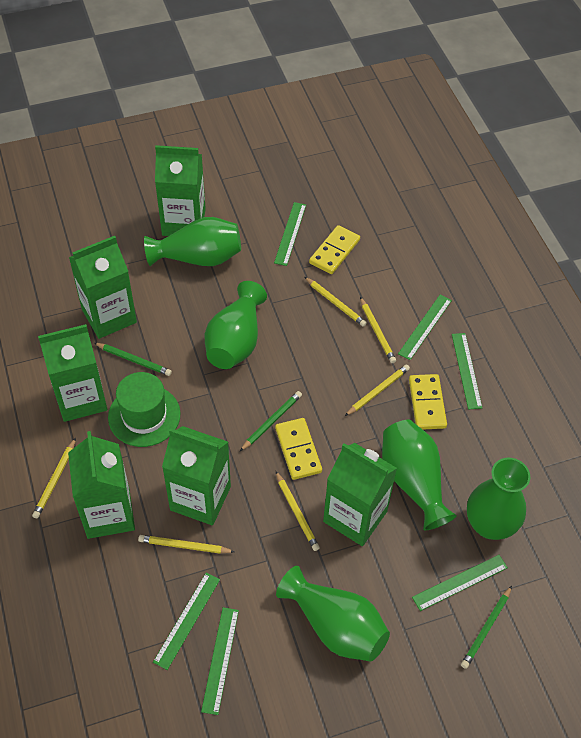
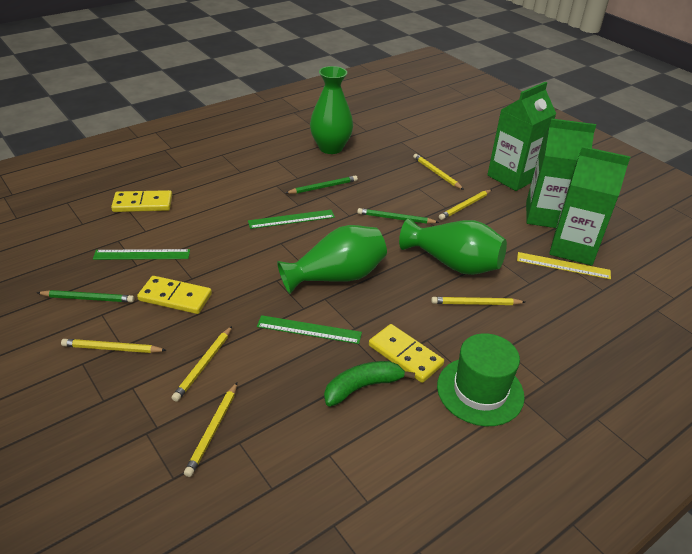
green banana: 0 -> 1
green carton: 6 -> 3
green ruler: 6 -> 3
green vase: 5 -> 3
yellow ruler: 0 -> 1

